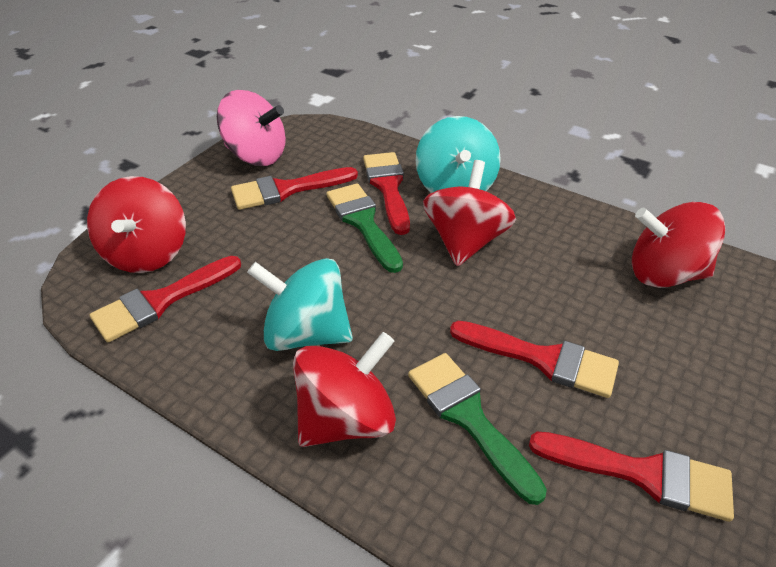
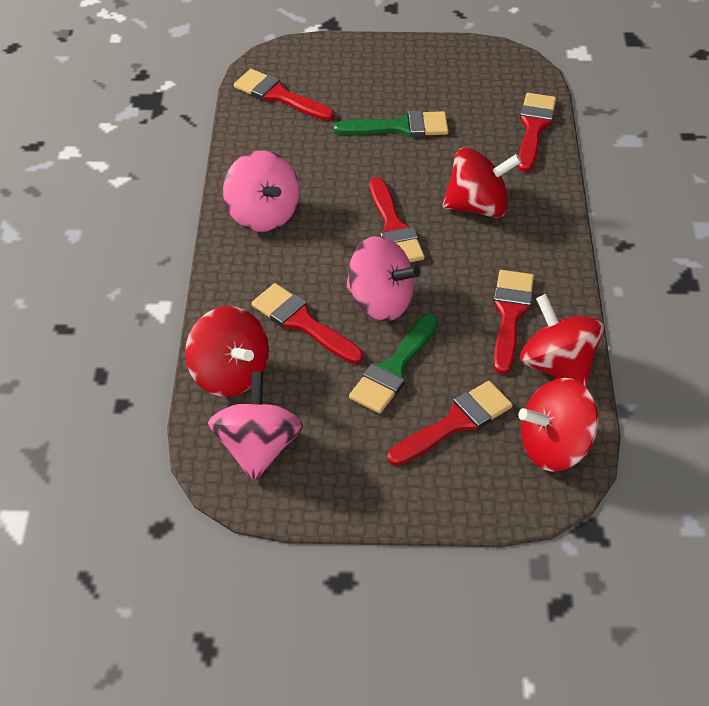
pink spinning top: 1 -> 3
red brush: 5 -> 6
turquoise spinning top: 2 -> 0

